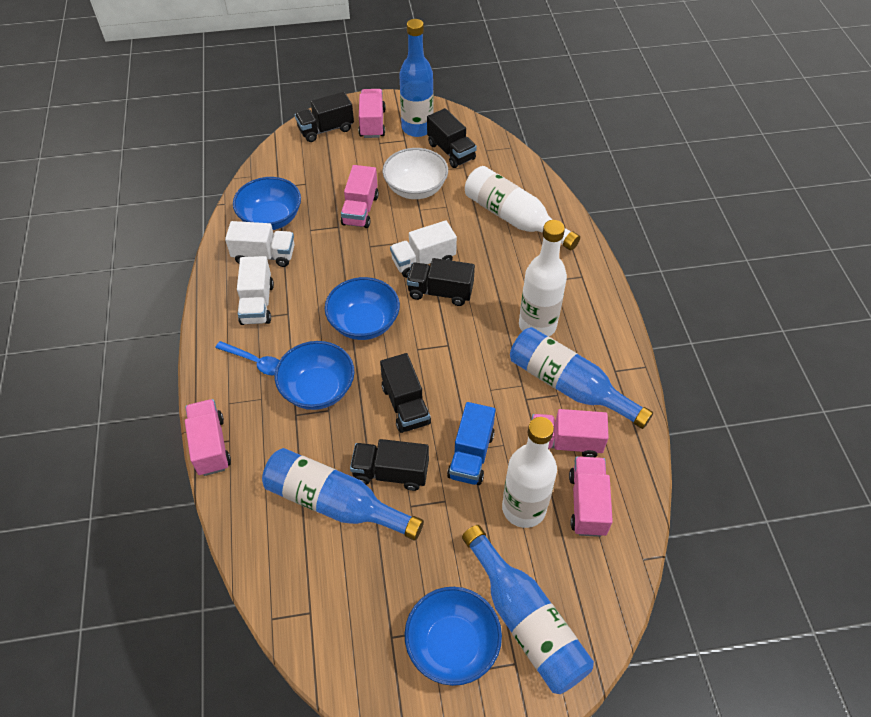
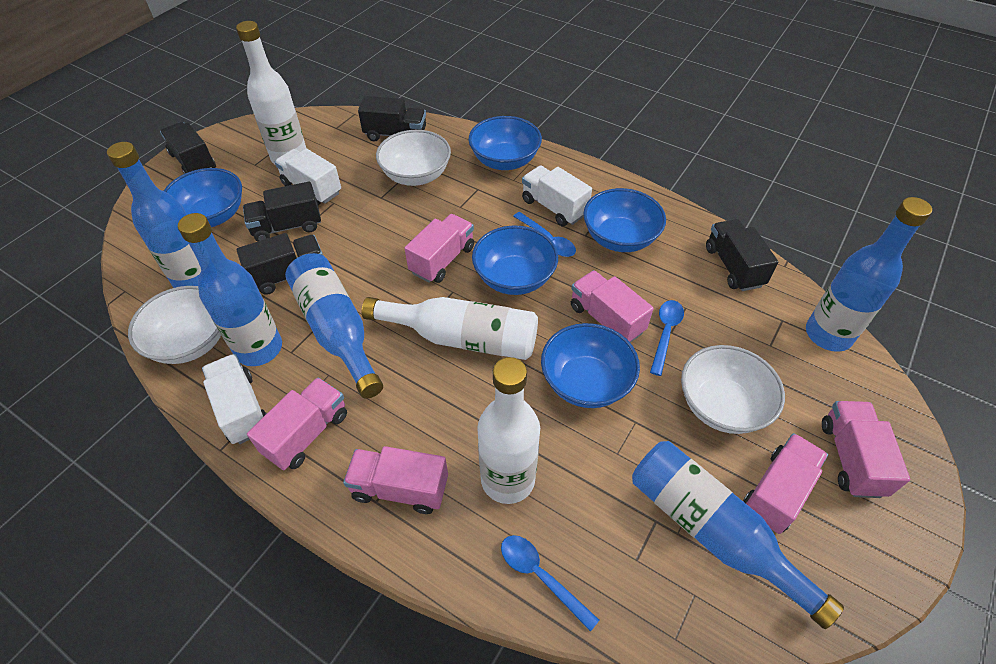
blue bottle: 4 -> 5
blue bowl: 4 -> 5
blue spoon: 1 -> 3
blue truck: 1 -> 0
pink truck: 5 -> 6
white bowl: 1 -> 3

